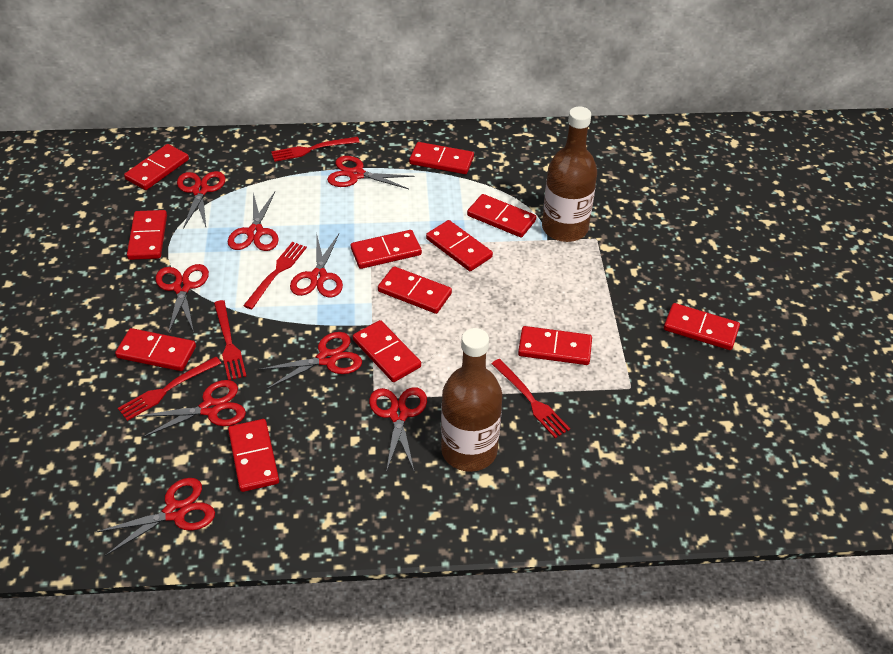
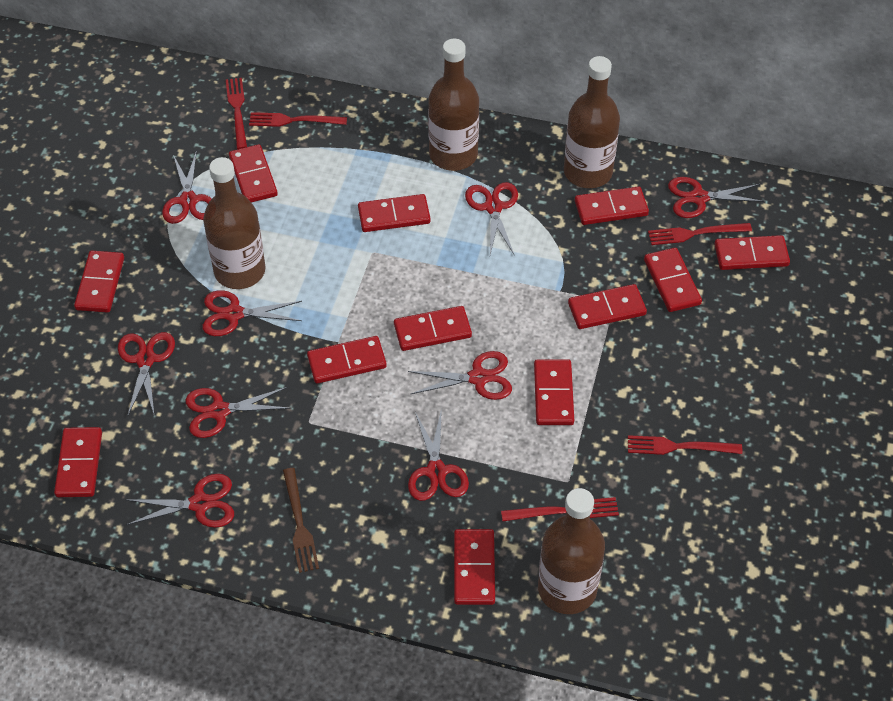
brown bottle: 2 -> 4
brown fork: 0 -> 1

